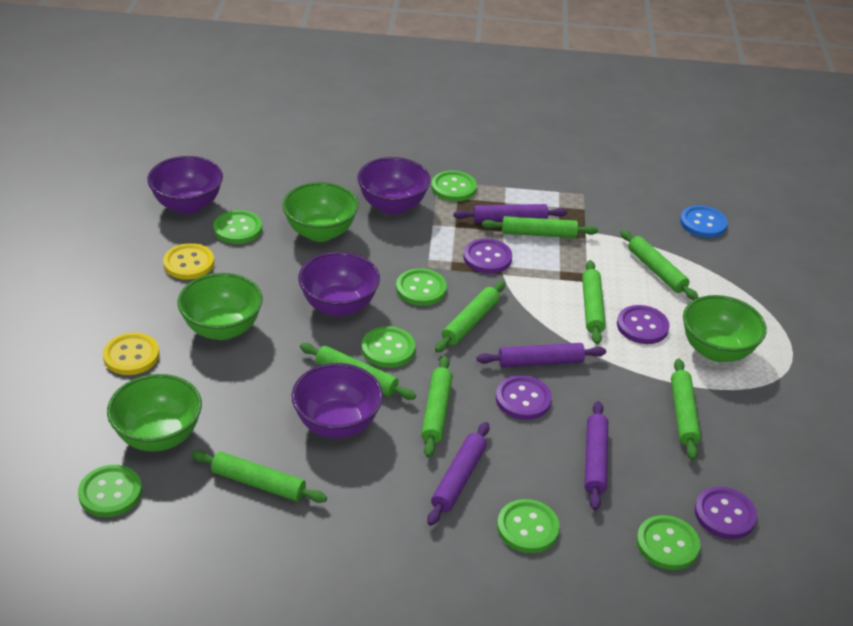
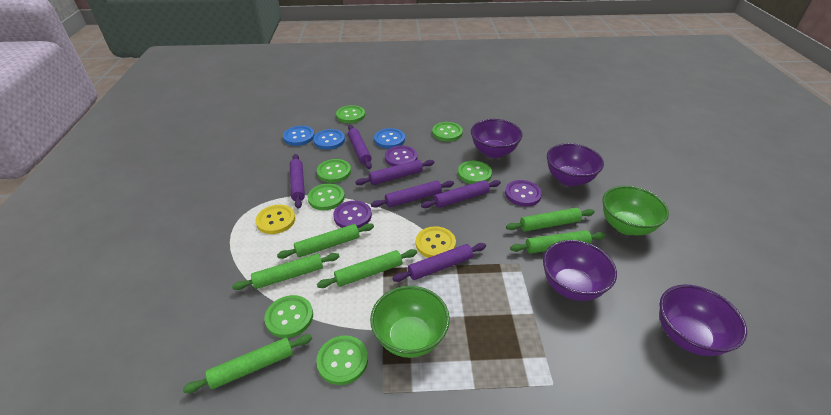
blue button: 1 -> 3
green bowl: 4 -> 2
green rolling pin: 8 -> 6
purple button: 4 -> 3
purple rolling pin: 4 -> 6

